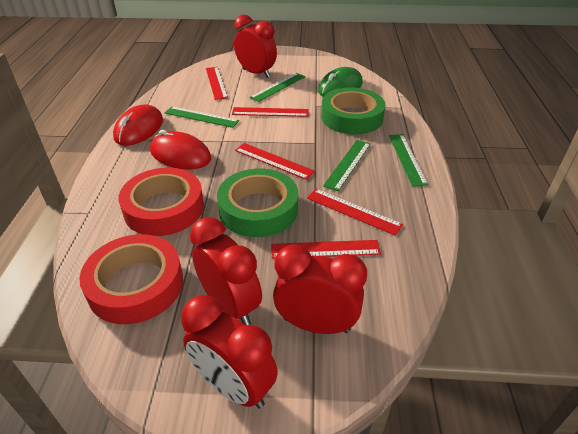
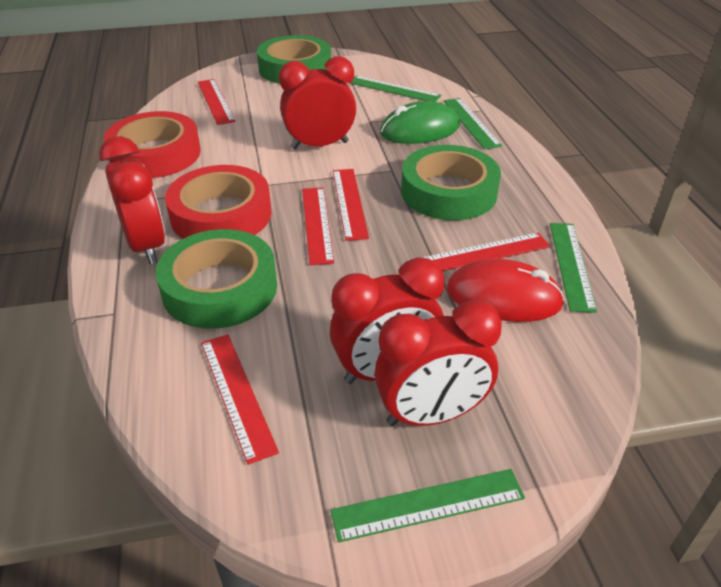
green tape: 2 -> 3
red mouse: 2 -> 1

